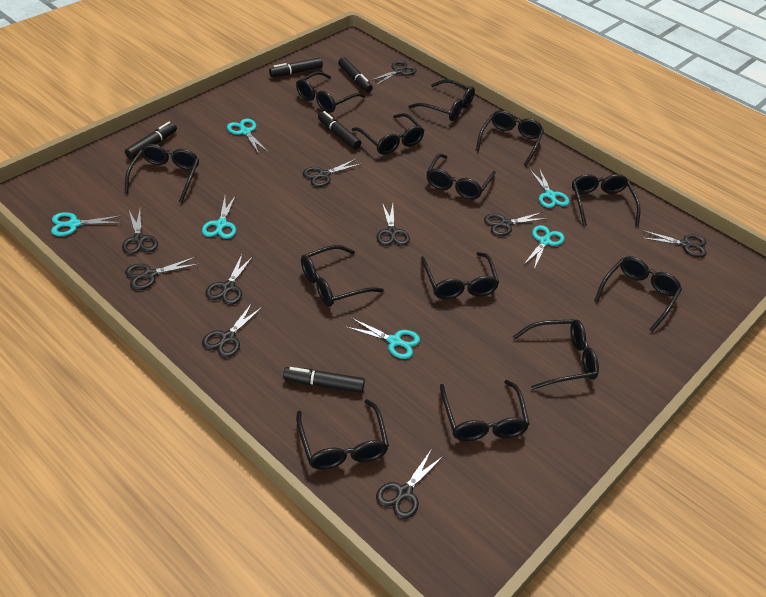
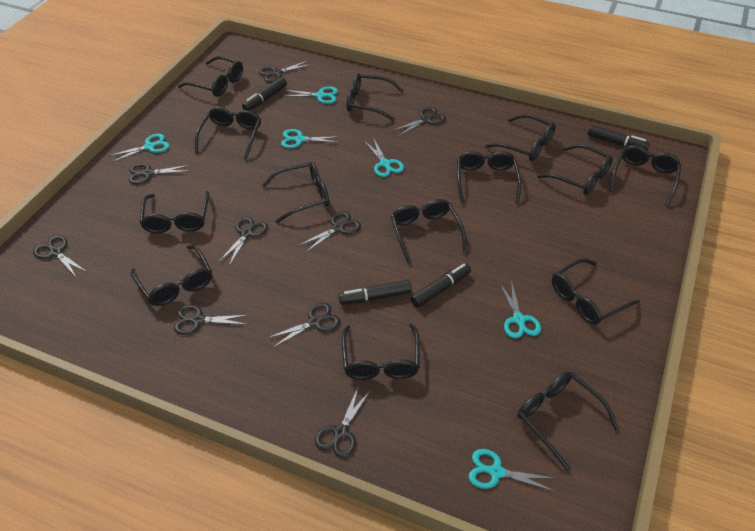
black glasses: 13 -> 14
black marker: 5 -> 4
black scissors: 10 -> 9

